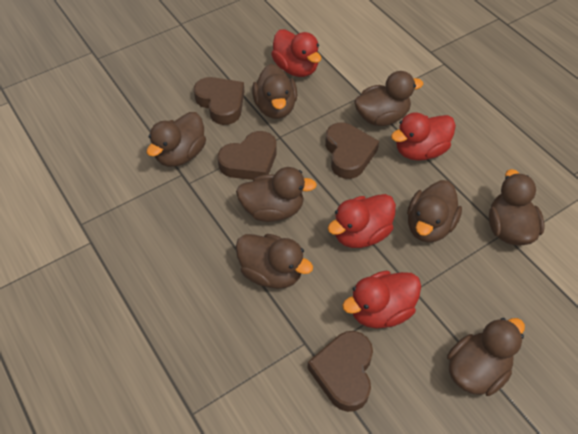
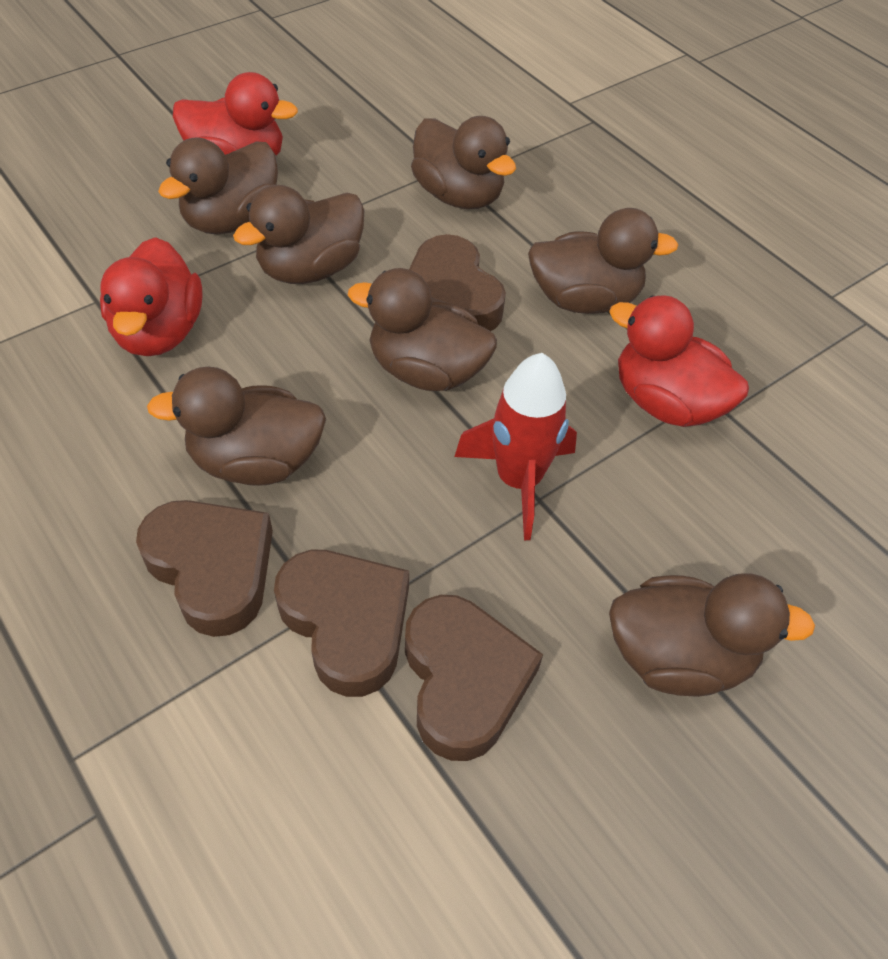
brown duck: 8 -> 7
red duck: 4 -> 3
red rocket: 0 -> 1

